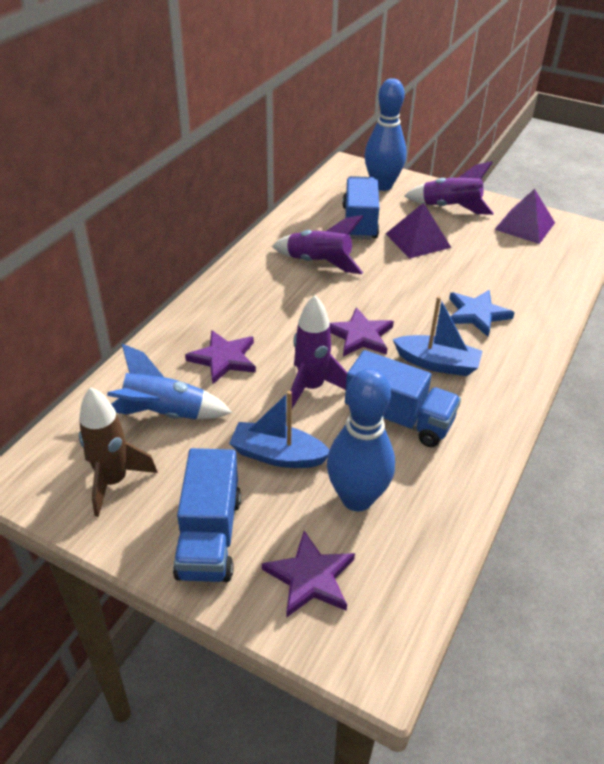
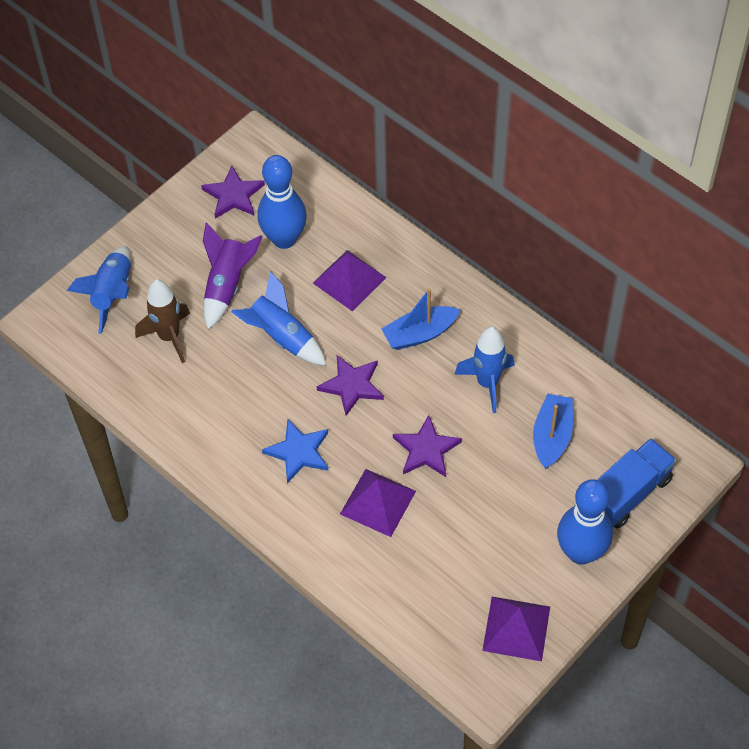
blue rocket: 1 -> 3
blue truck: 3 -> 1
purple pyramid: 2 -> 3
purple rocket: 3 -> 1

